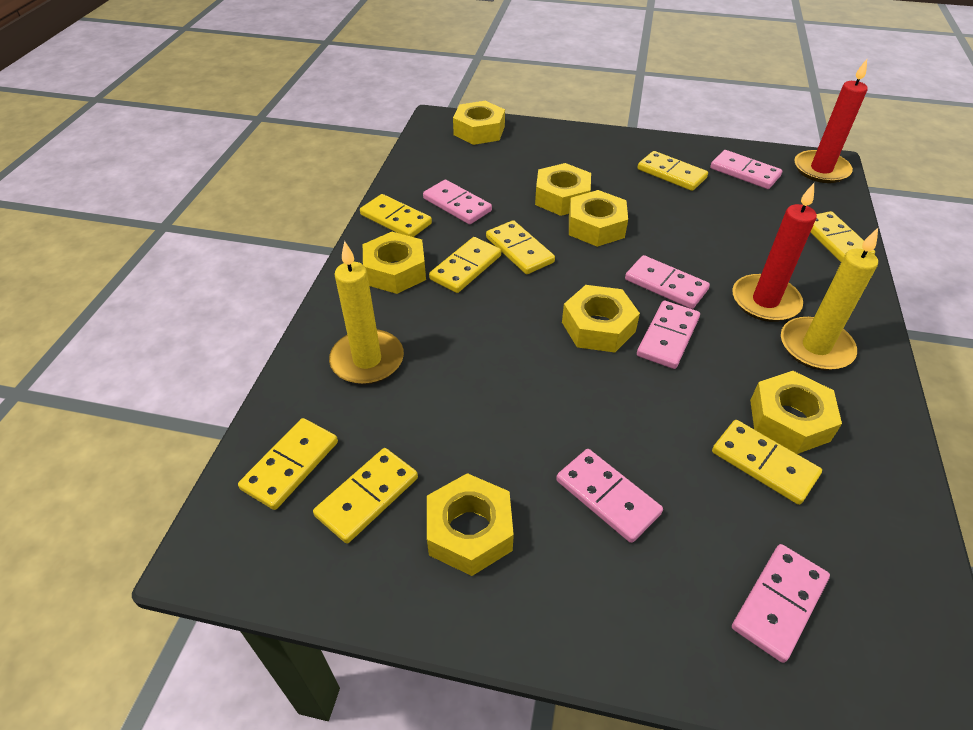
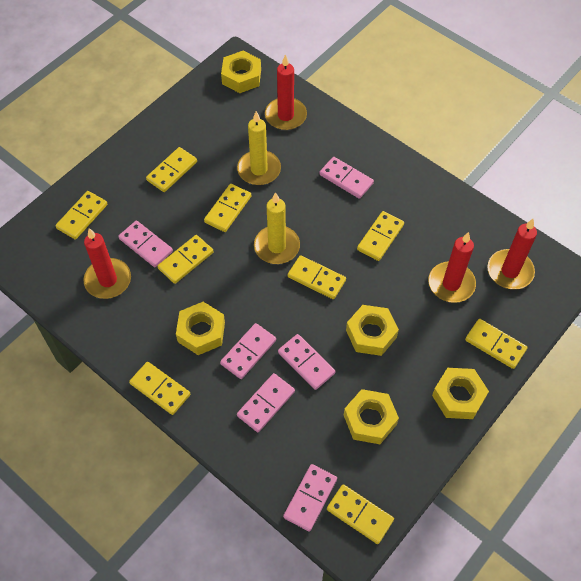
red candle: 2 -> 4
yellow domino: 8 -> 9
yellow nut: 7 -> 5

